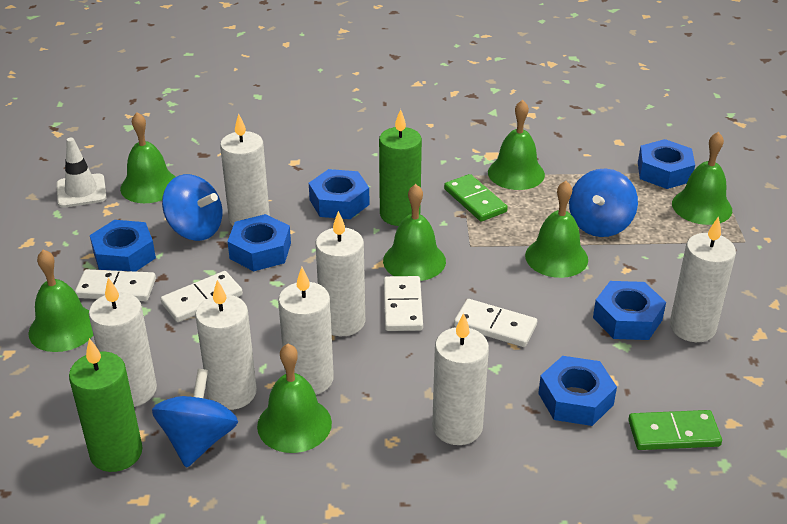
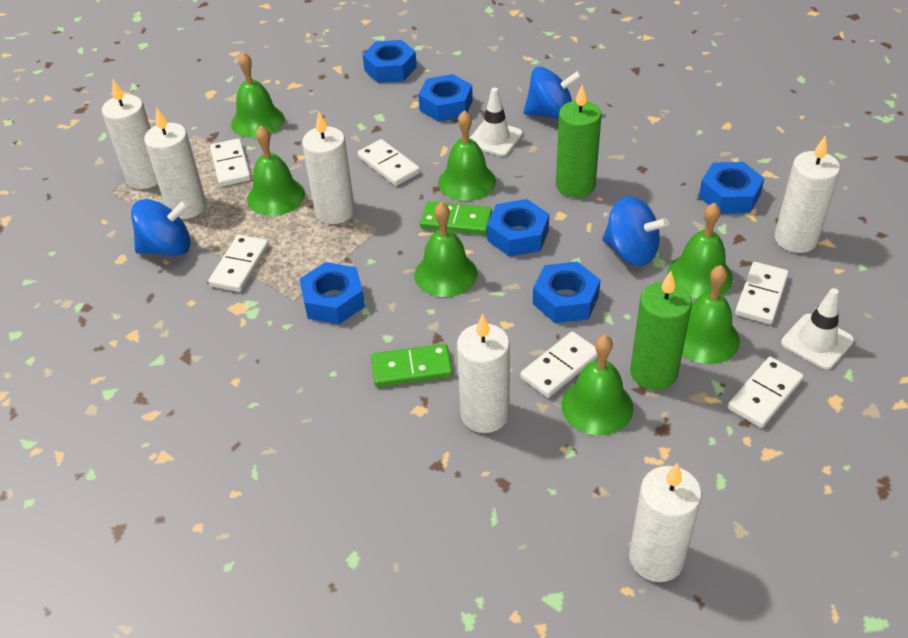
white candle: 7 -> 6
white domino: 4 -> 6
white traffic cone: 1 -> 2

